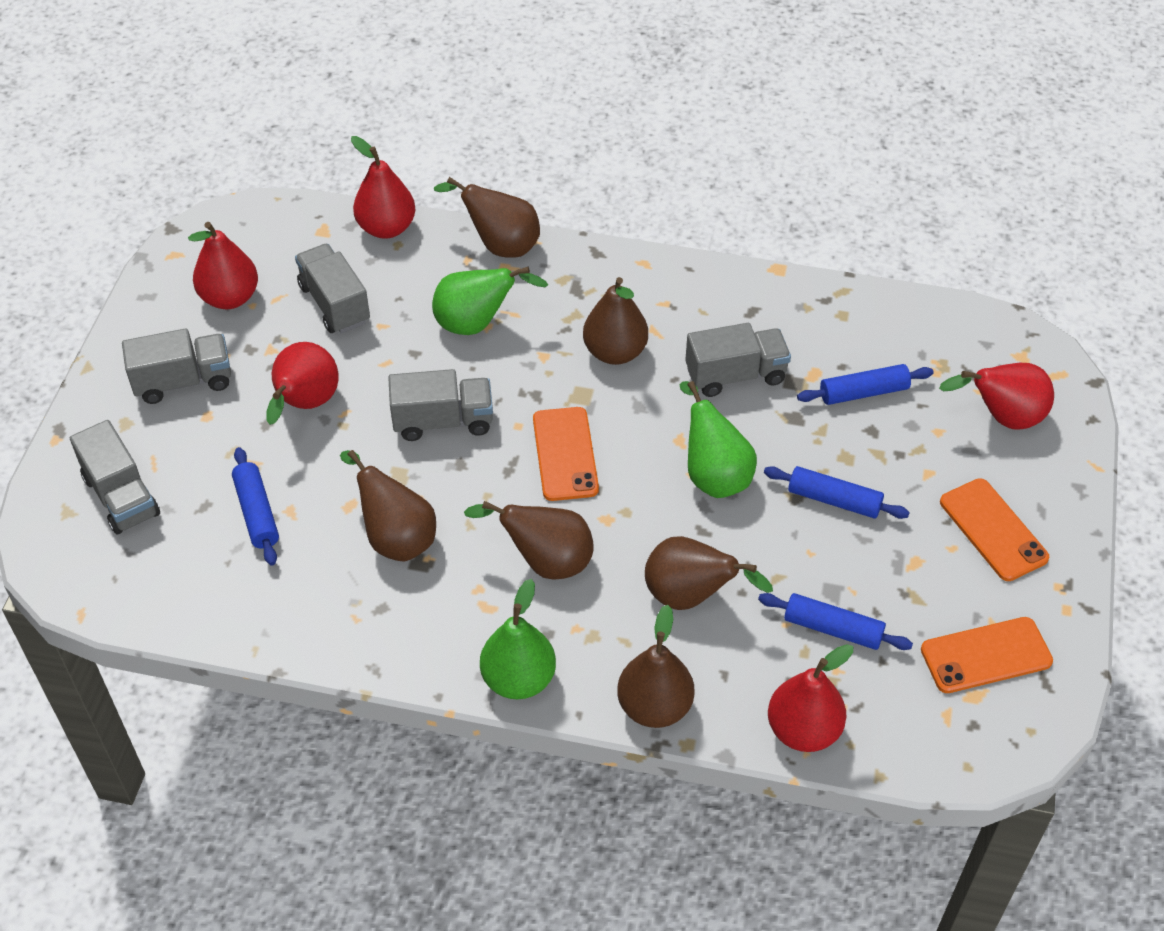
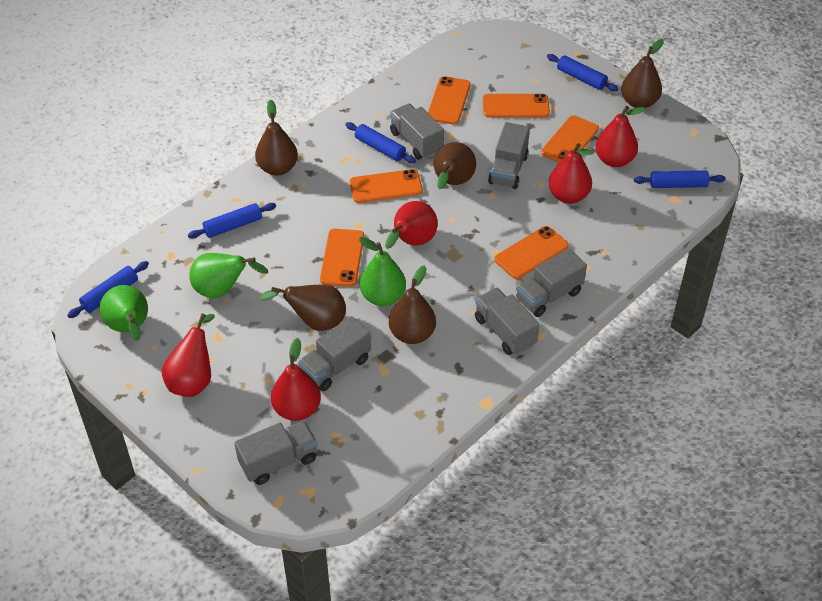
blue rolling pin: 4 -> 5
brown pear: 6 -> 5
grey truck: 5 -> 6
orange phone: 3 -> 6

